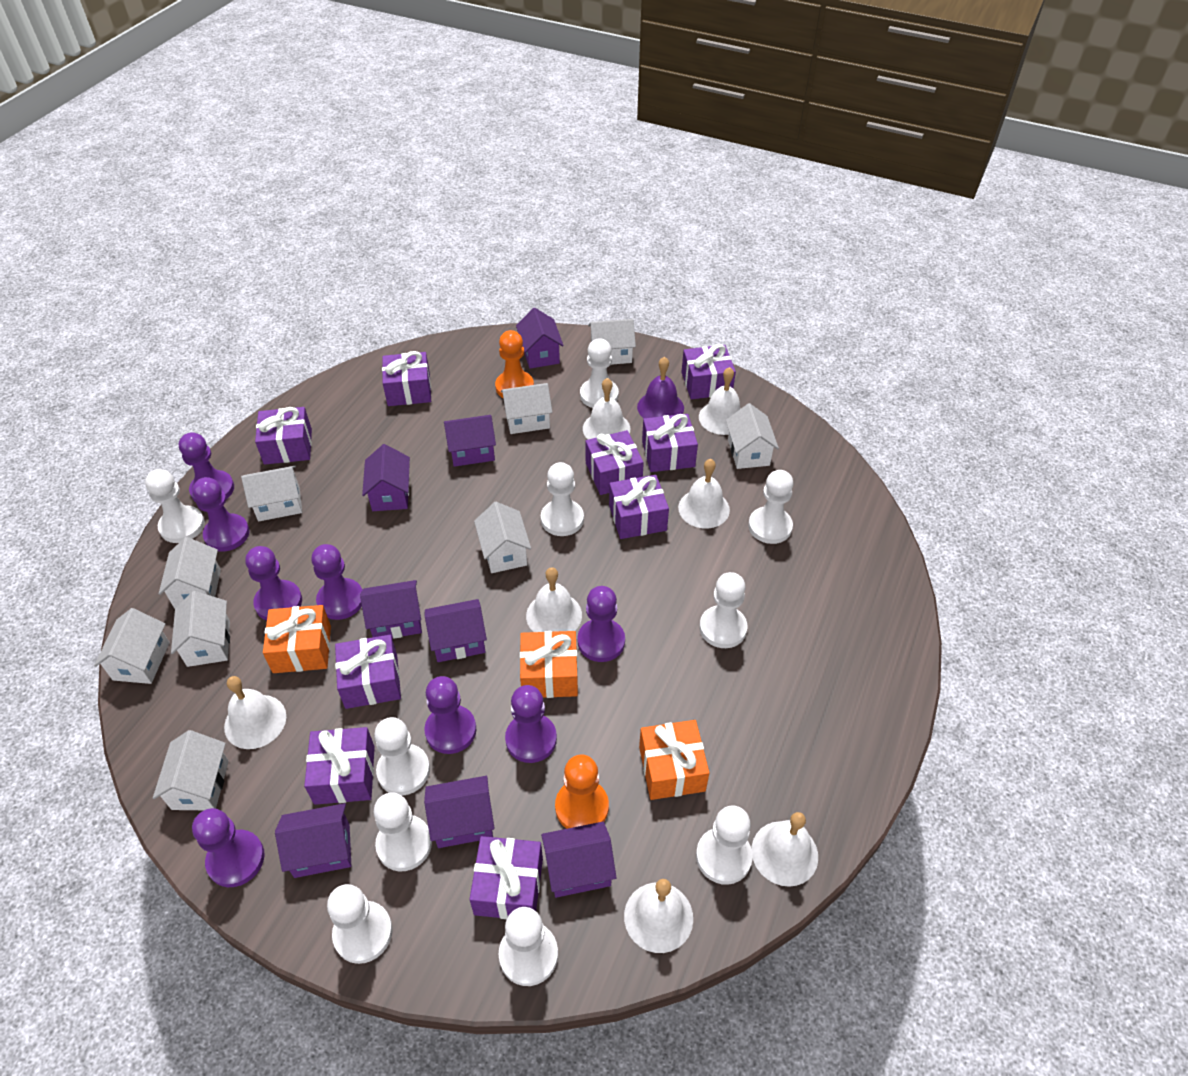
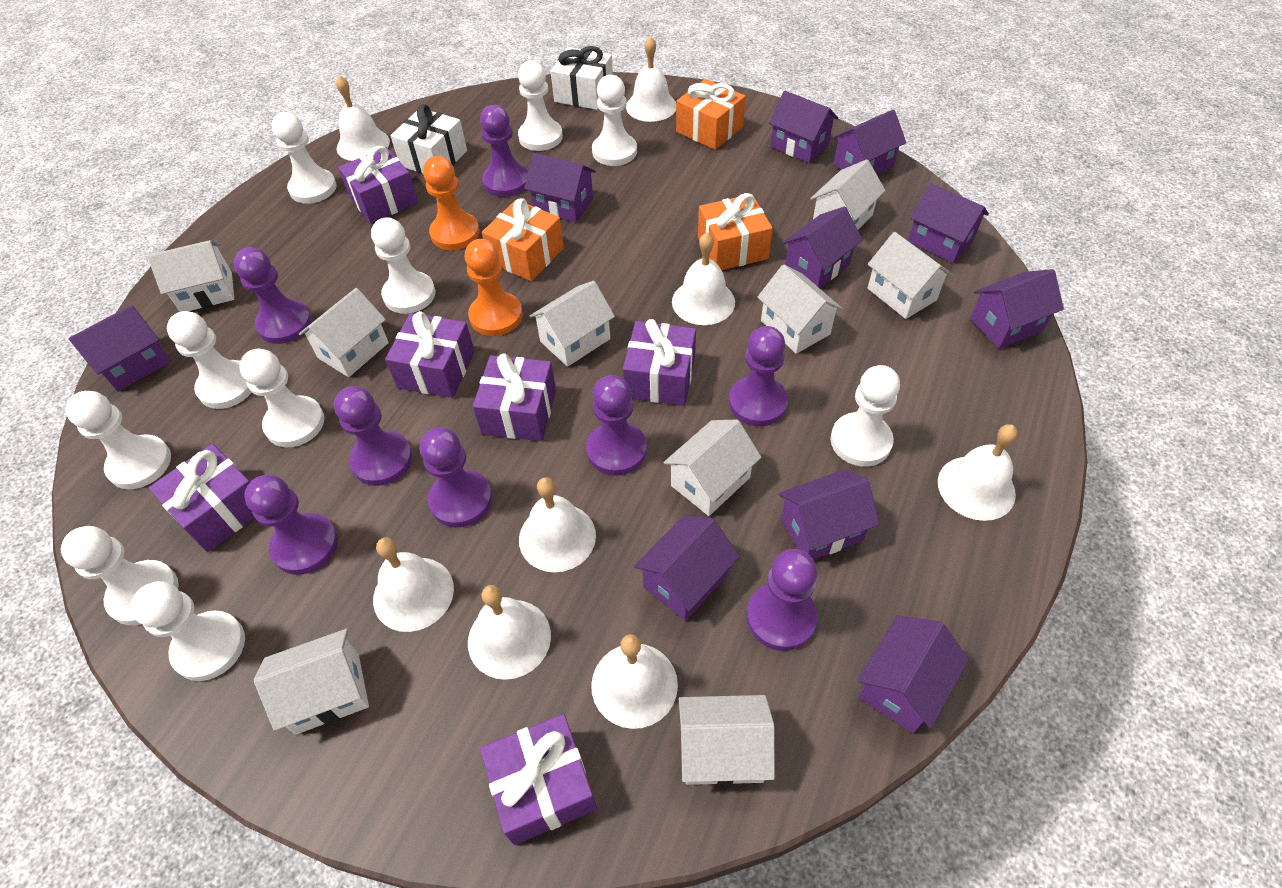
purple bell: 1 -> 0
purple gift: 9 -> 6
purple house: 8 -> 10
white bell: 7 -> 8
white gift: 0 -> 2

